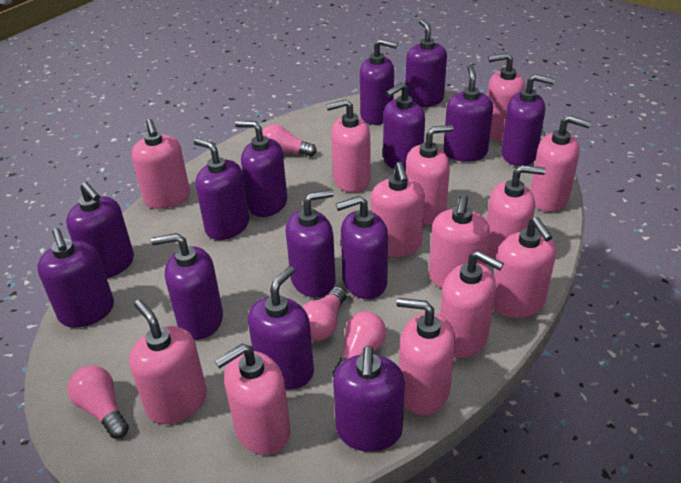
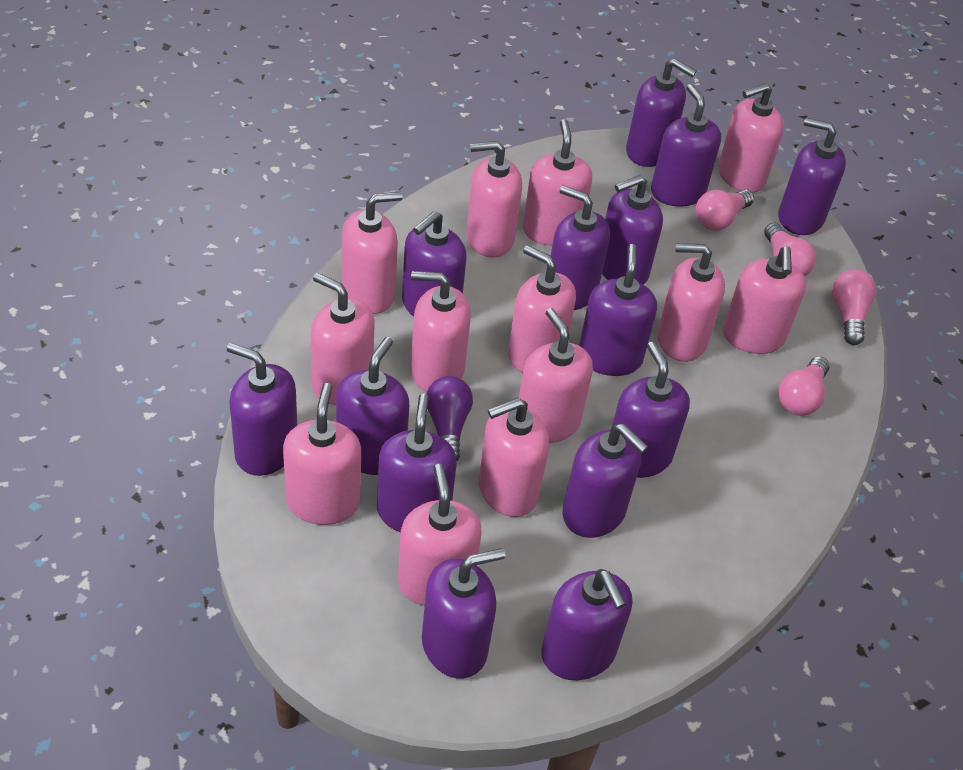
purple light bulb: 0 -> 1

